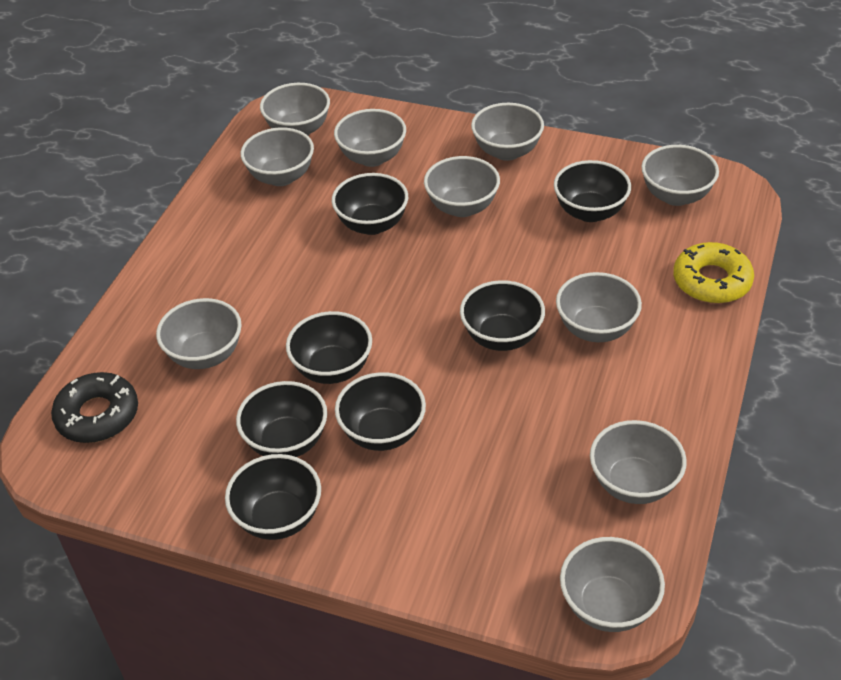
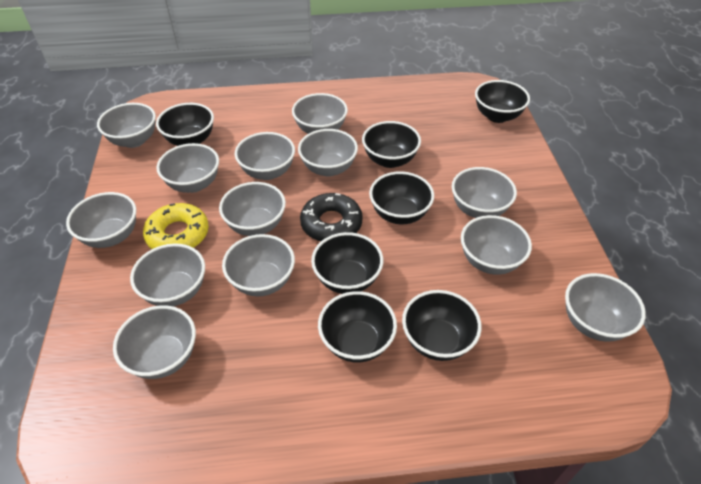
grey bowl: 10 -> 13

